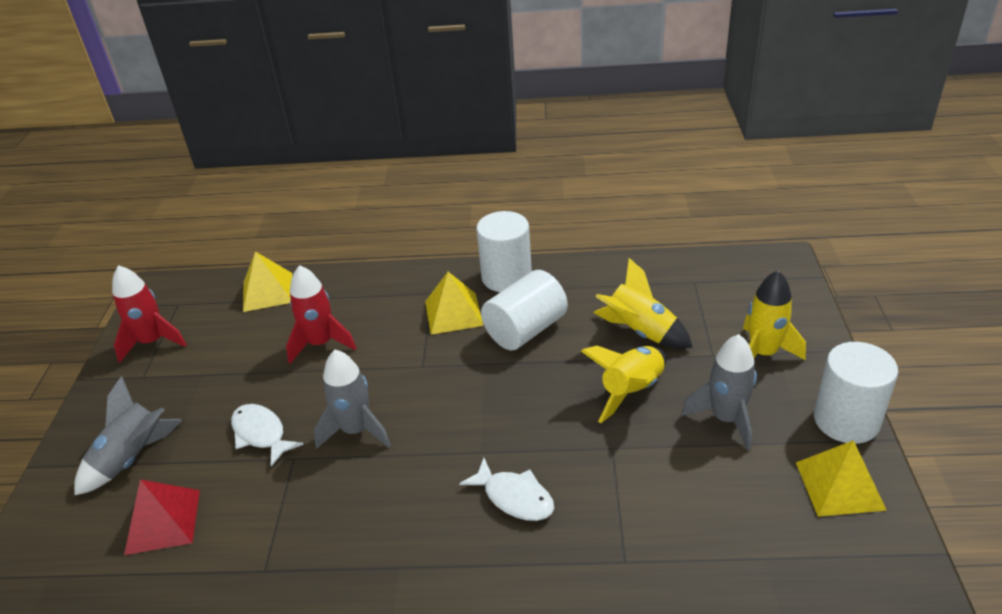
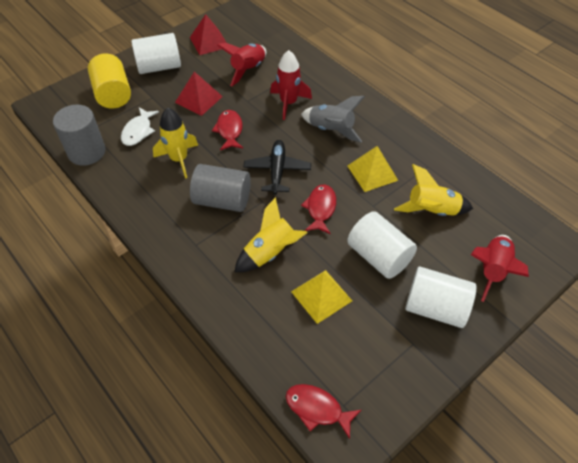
black plane: 0 -> 1
grey cylinder: 0 -> 2
grey rocket: 3 -> 1
red fish: 0 -> 3
red pyramid: 1 -> 2
red rocket: 2 -> 3
white fish: 2 -> 1
yellow cylinder: 0 -> 1
yellow pyramid: 3 -> 2

